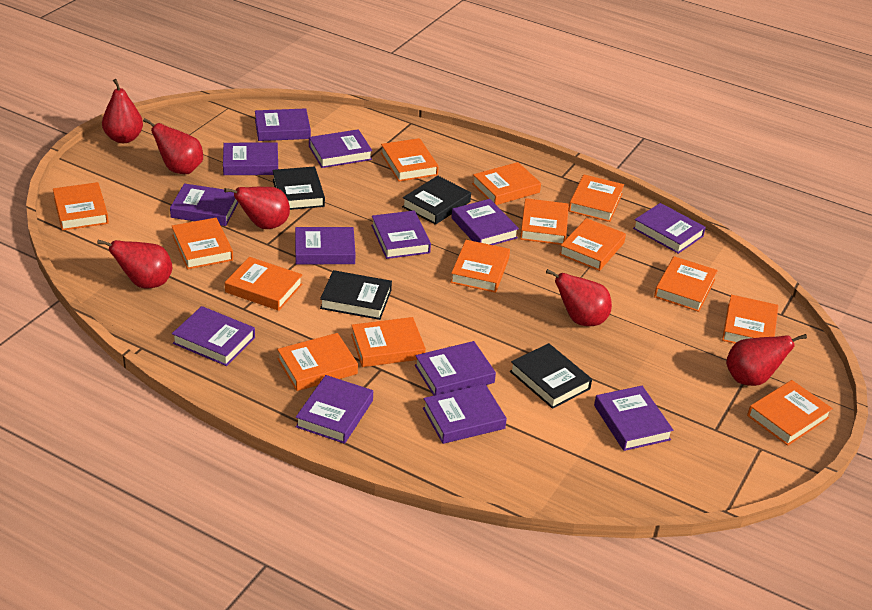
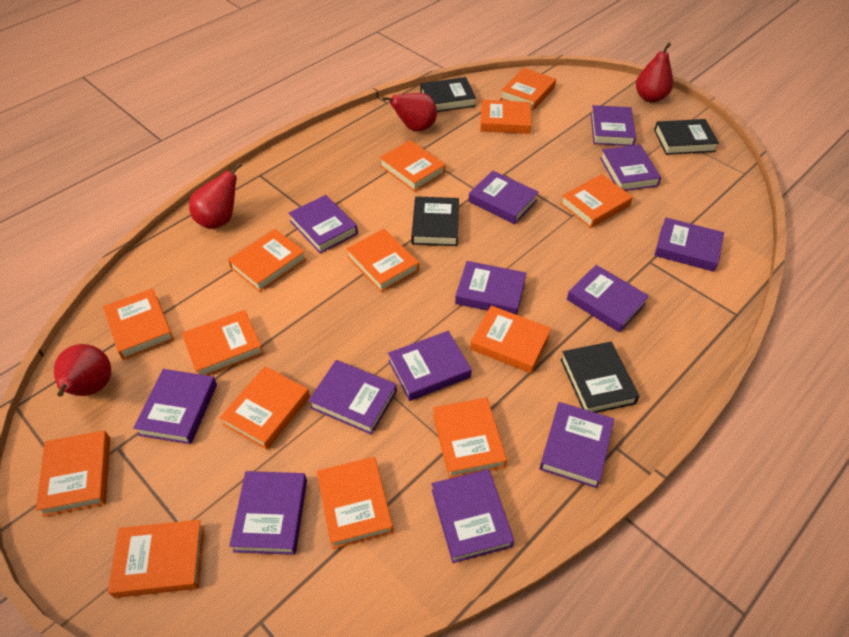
red pear: 6 -> 4

